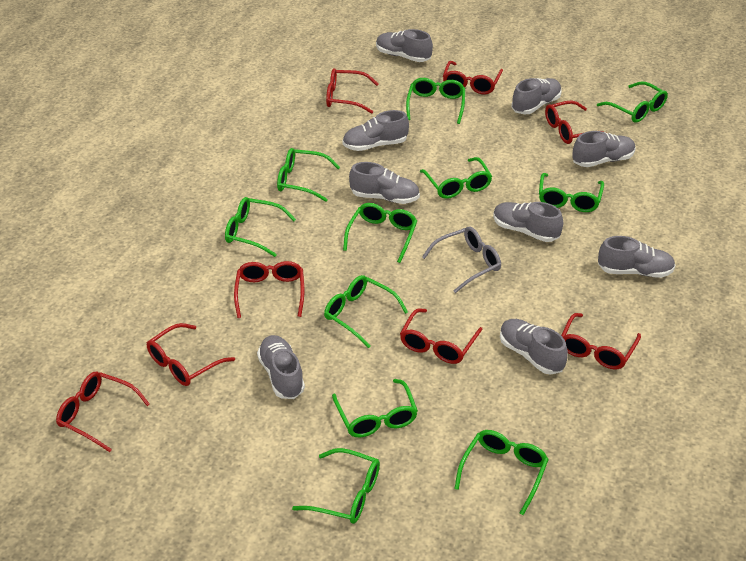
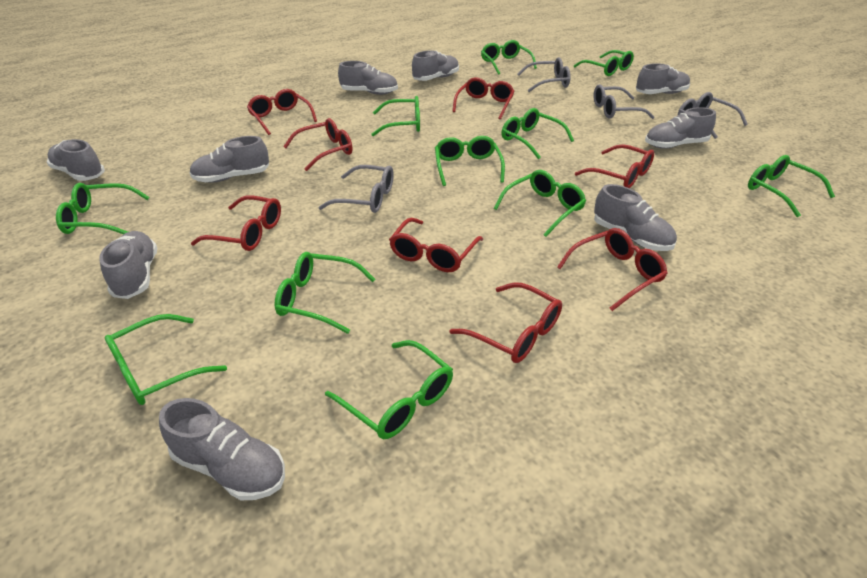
grey glasses: 1 -> 4

